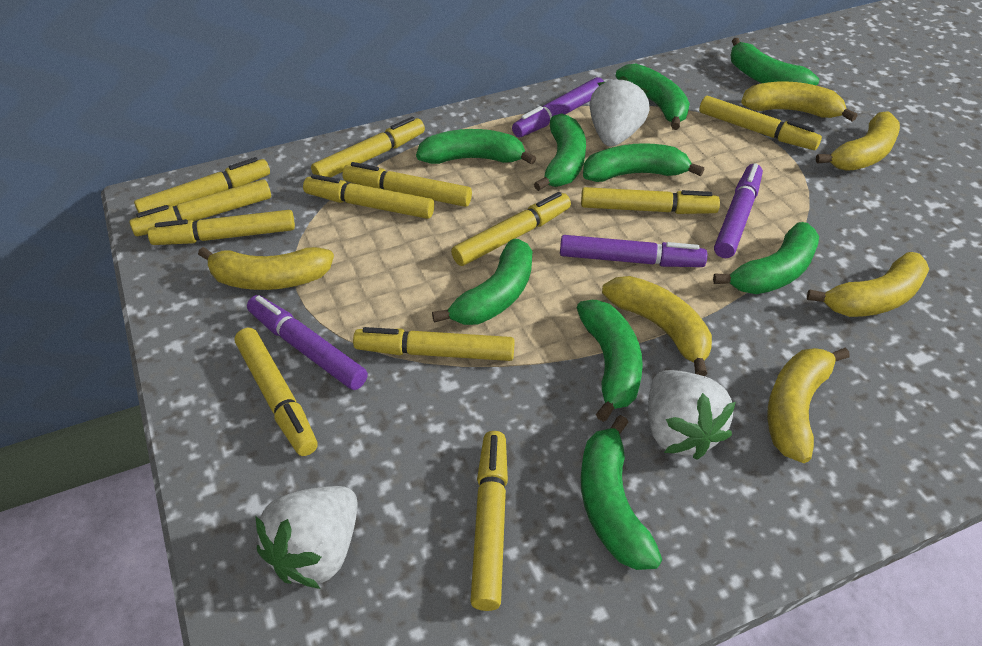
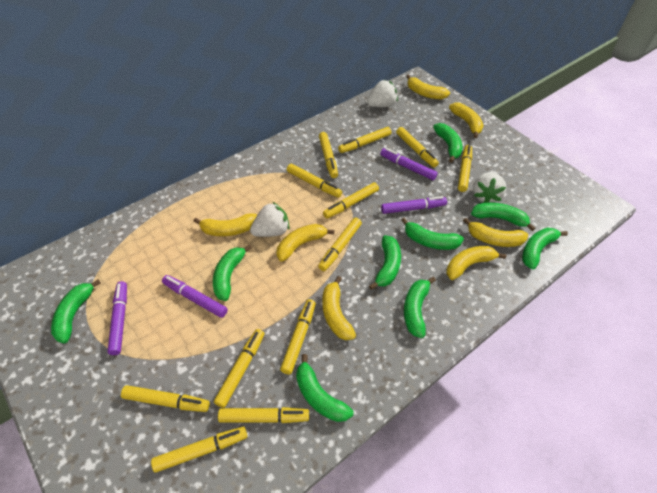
yellow banana: 6 -> 7

